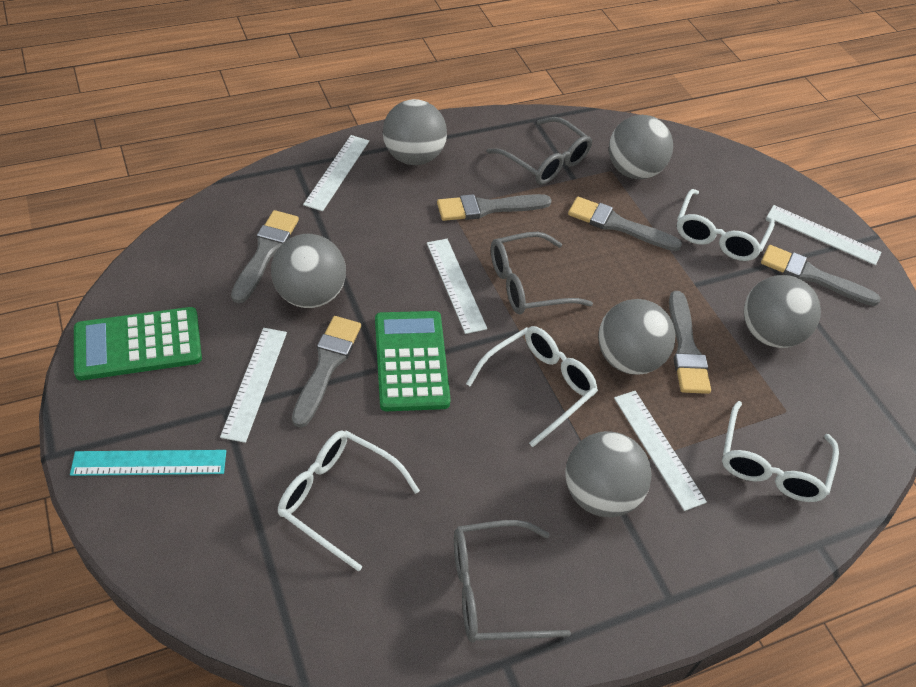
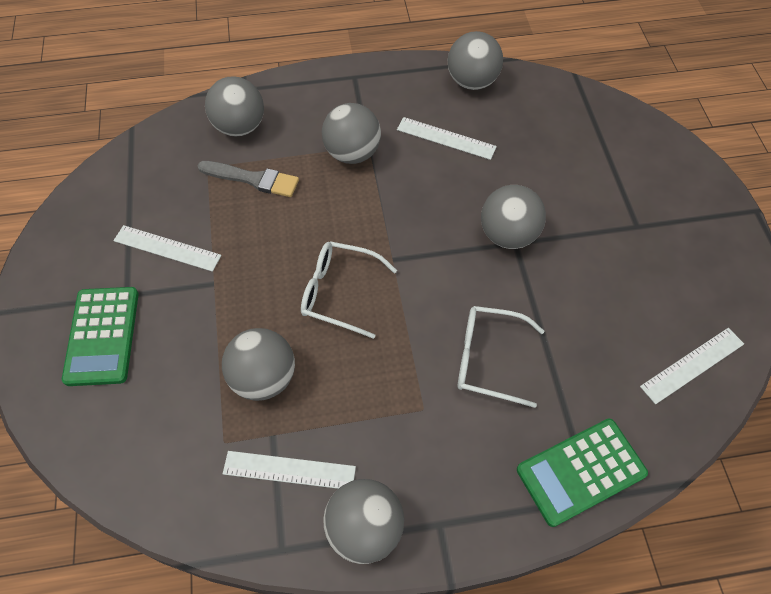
grey brush: 6 -> 1
grey glasses: 3 -> 0
turquoise ruler: 1 -> 0
white glasses: 4 -> 2
white ruler: 5 -> 4

